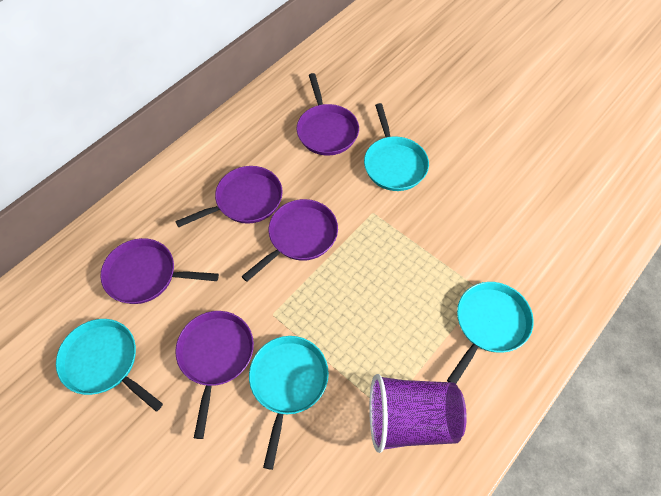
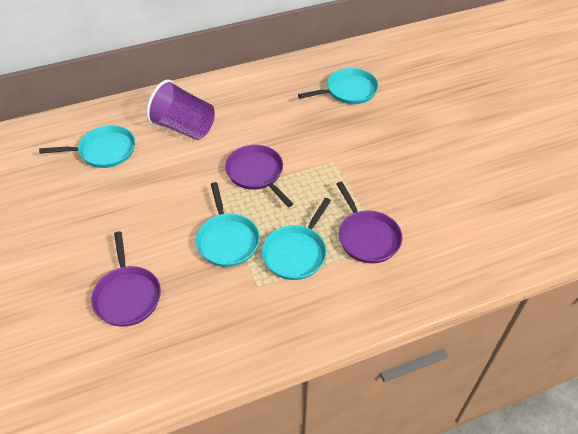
purple pan: 5 -> 3

